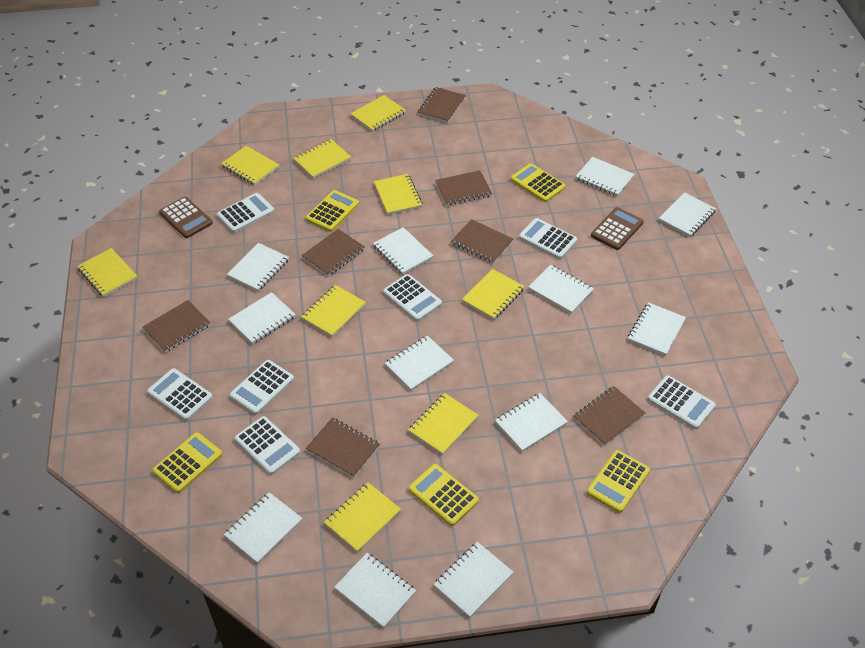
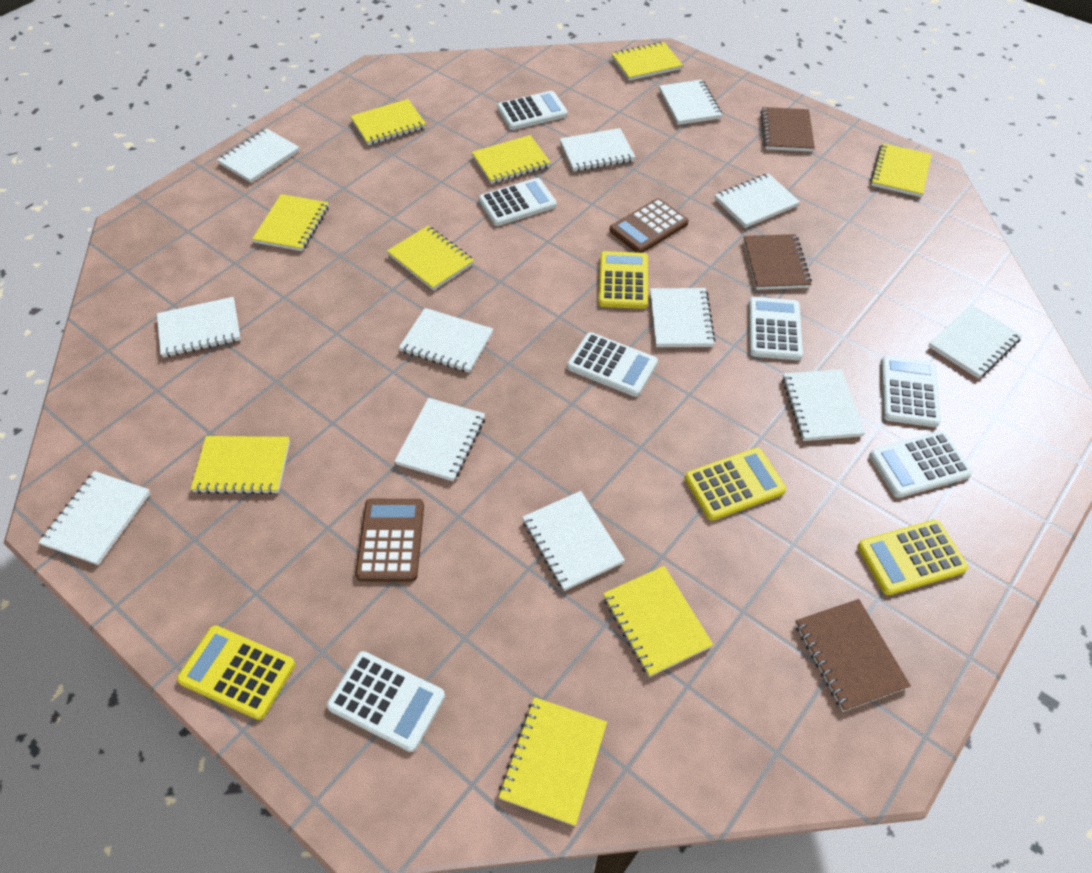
brown notebook: 7 -> 3
yellow calculator: 5 -> 4

